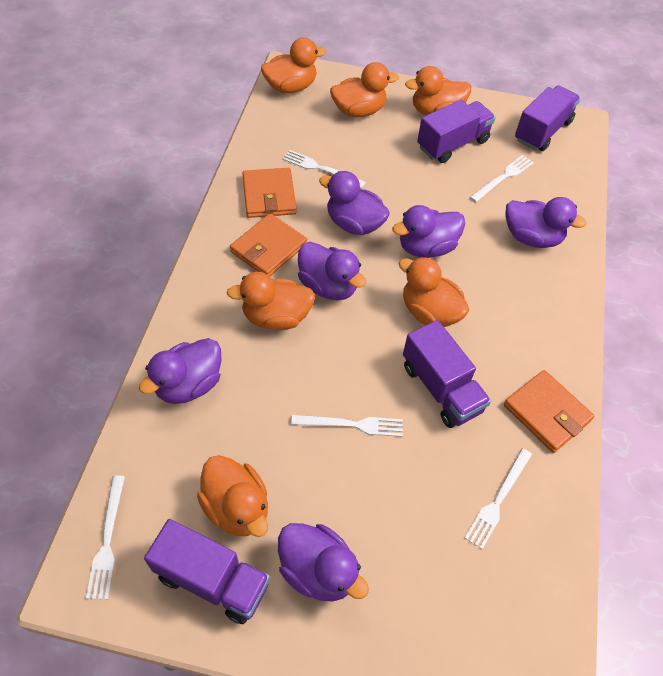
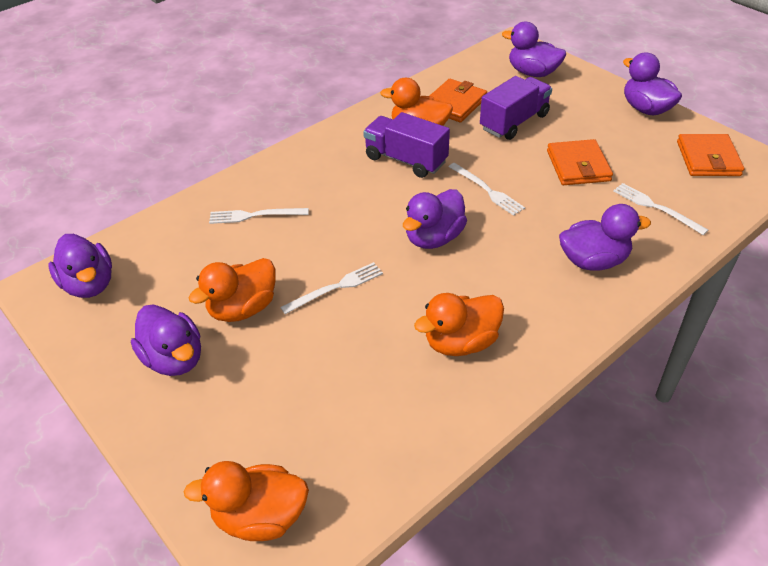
orange duck: 6 -> 4
purple truck: 4 -> 2
white fork: 5 -> 4

